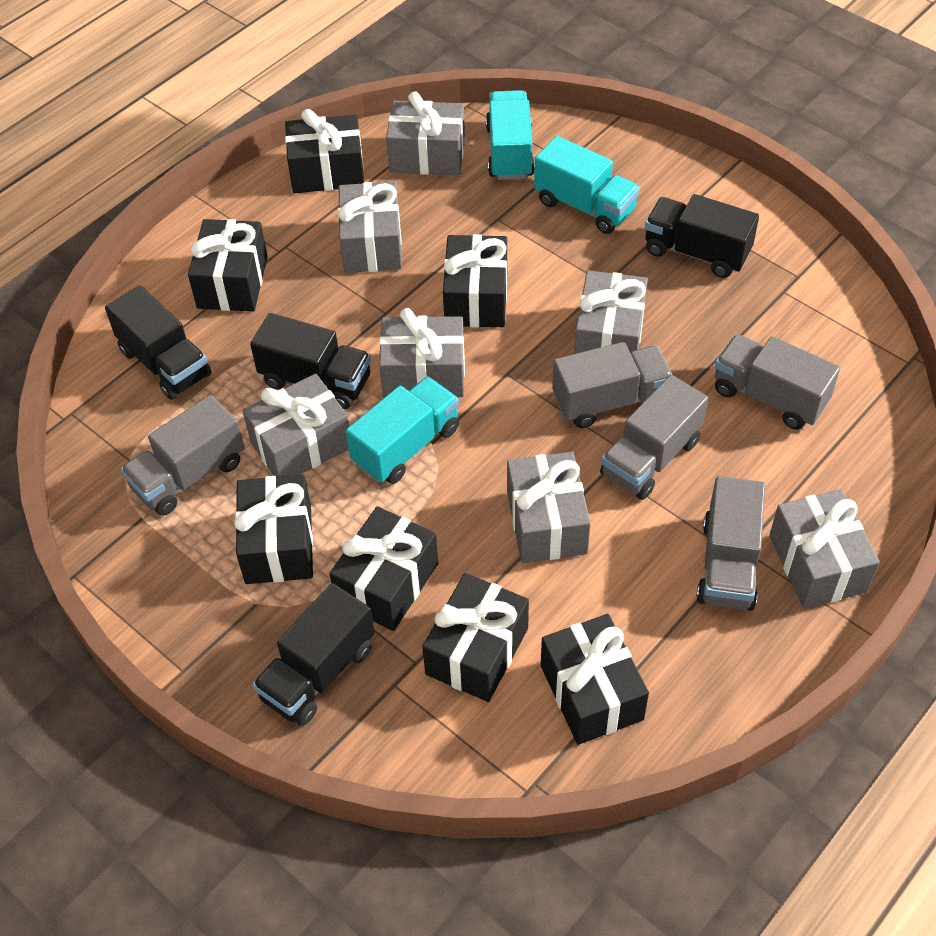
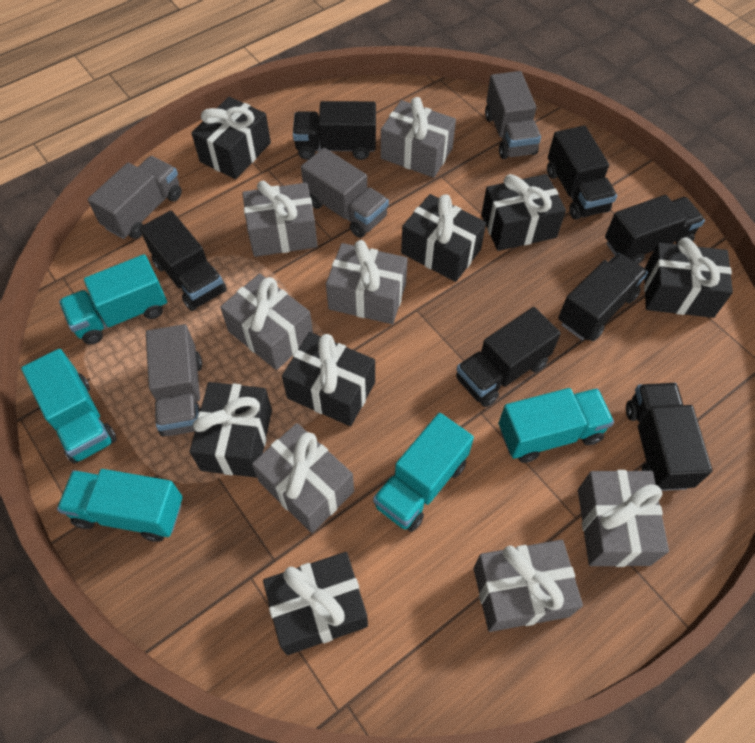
black truck: 4 -> 7
grey truck: 5 -> 4
turquoise truck: 3 -> 5

